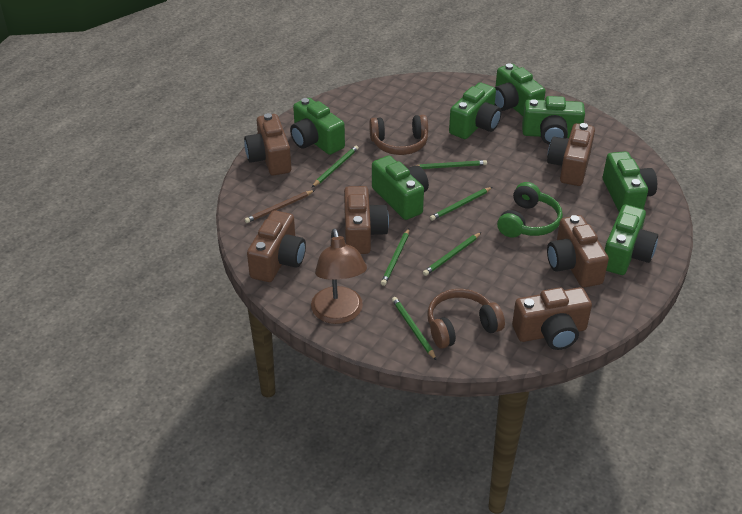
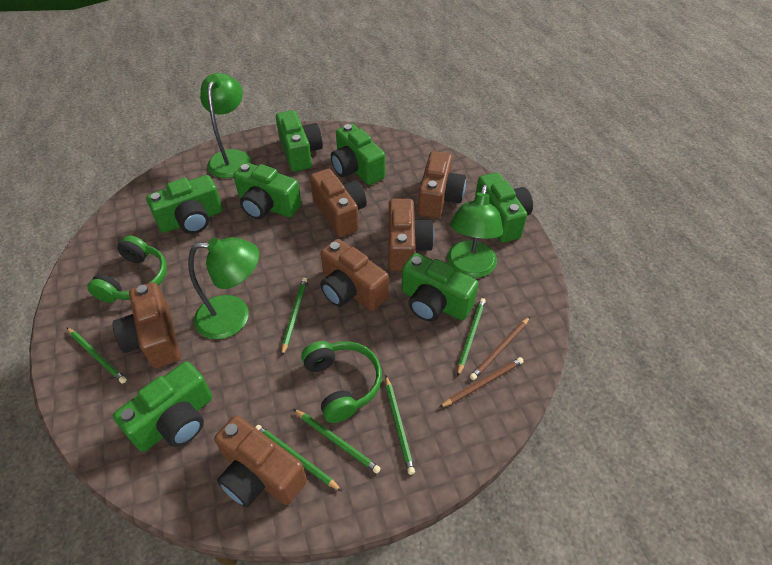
brown headphones: 2 -> 0
brown lamp: 1 -> 0
brown pencil: 1 -> 2
green headphones: 1 -> 2
green lamp: 0 -> 3

